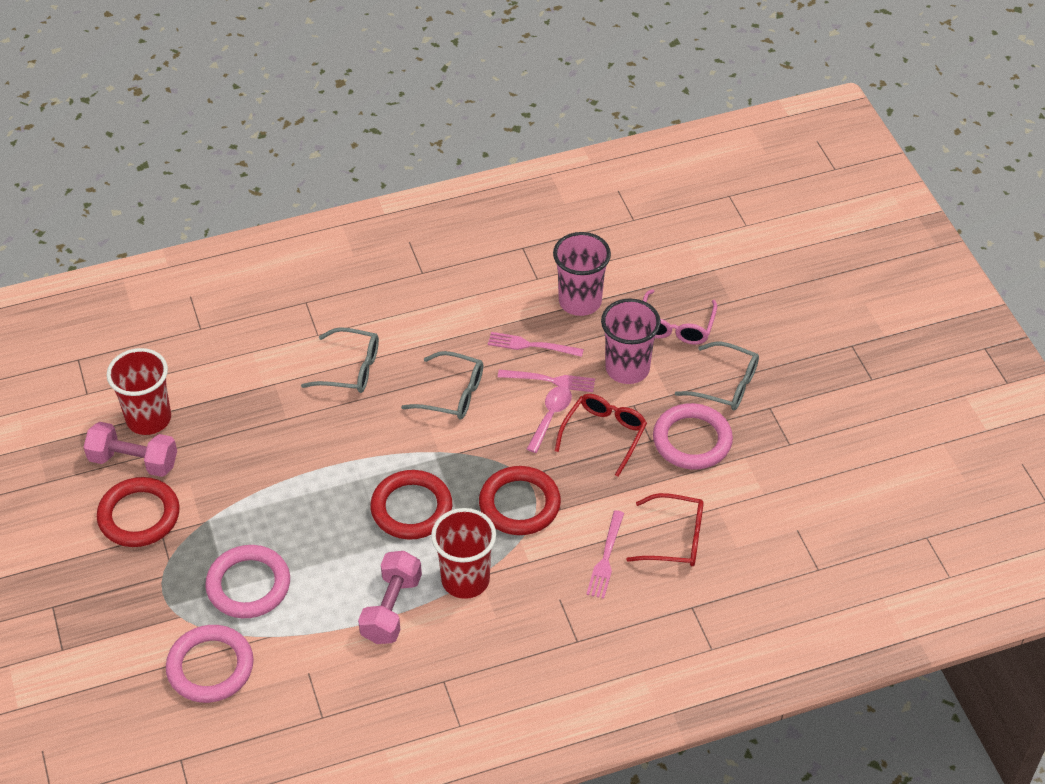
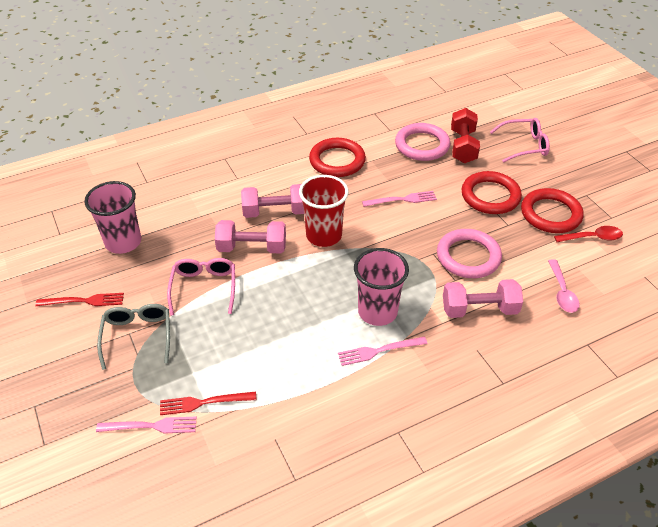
grey glasses: 3 -> 1
pink dumbbell: 2 -> 3
pink glasses: 1 -> 2
pink ring: 3 -> 2
red cup: 2 -> 1
red dumbbell: 0 -> 1
red fork: 0 -> 2
red glasses: 2 -> 0
red spoon: 0 -> 1

